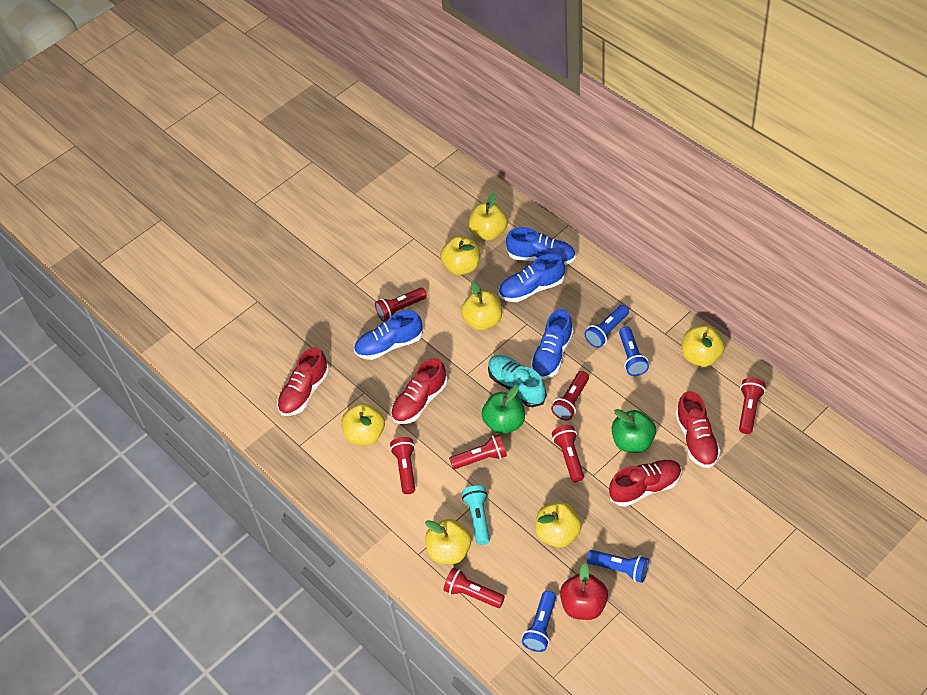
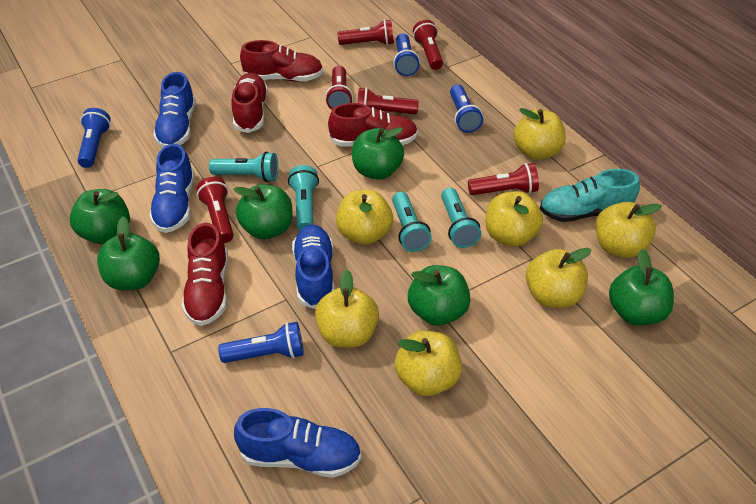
green apple: 2 -> 6
red apple: 1 -> 0
red flashlight: 7 -> 6
turquoise flashlight: 1 -> 4

